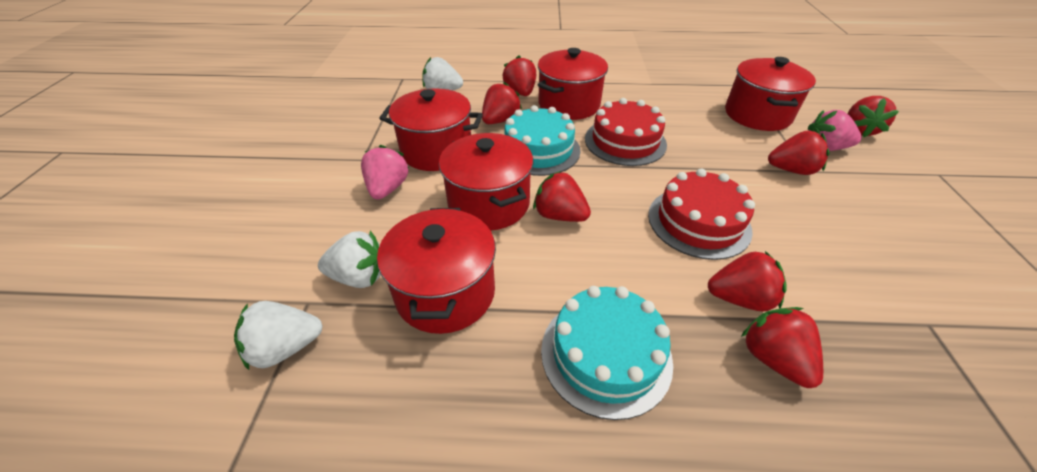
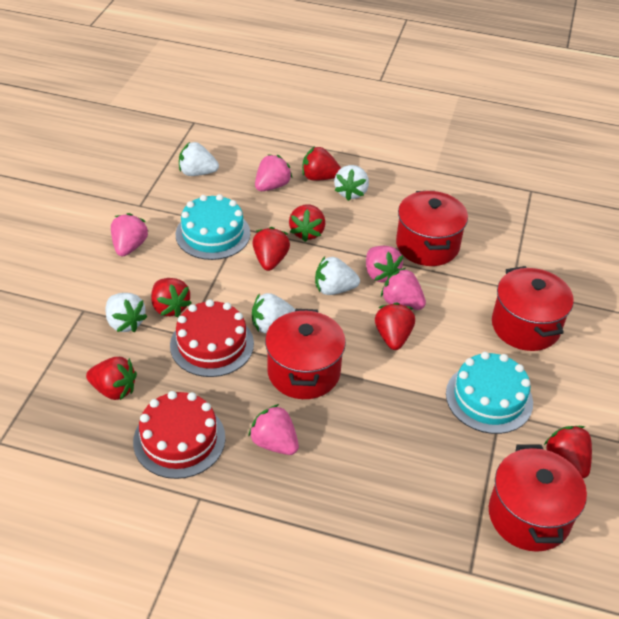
pink strawberry: 2 -> 5
red pot: 5 -> 4
white strawberry: 3 -> 5

